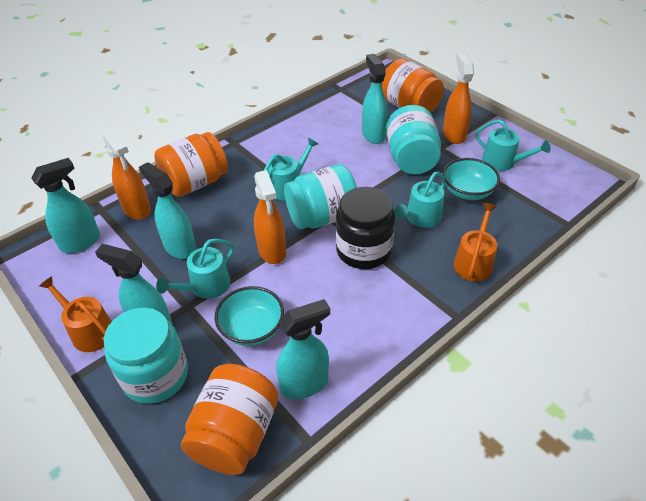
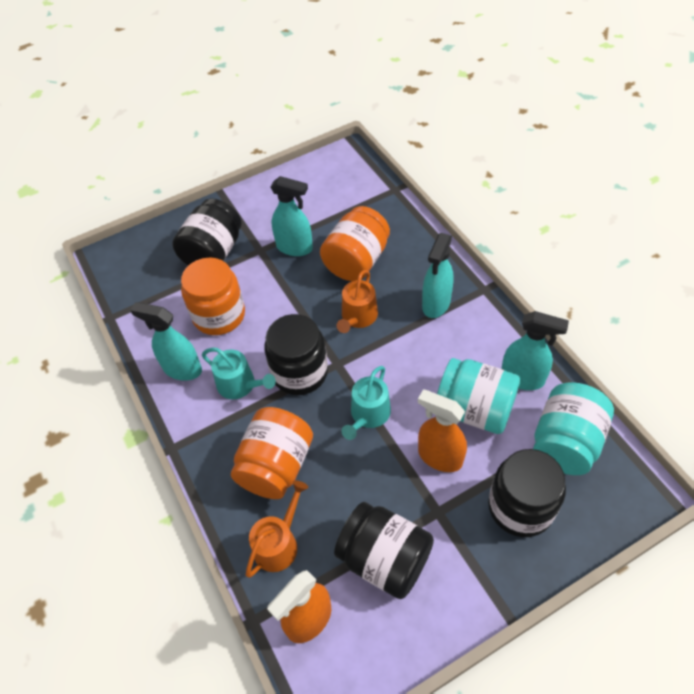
black jar: 1 -> 4
orange spray bottle: 3 -> 2
turquoise bowl: 2 -> 0
turquoise jar: 3 -> 2
turquoise spray bottle: 5 -> 4
turquoise watering can: 4 -> 2

